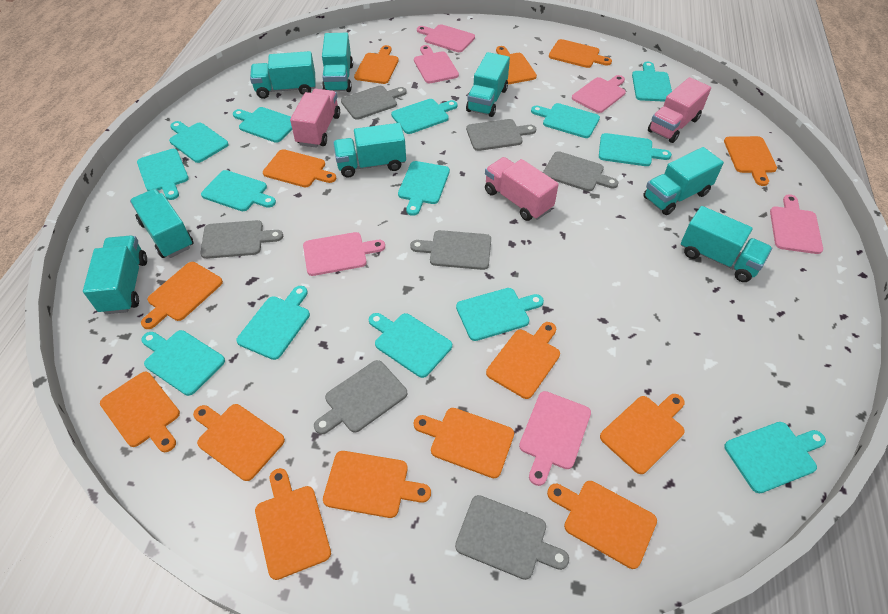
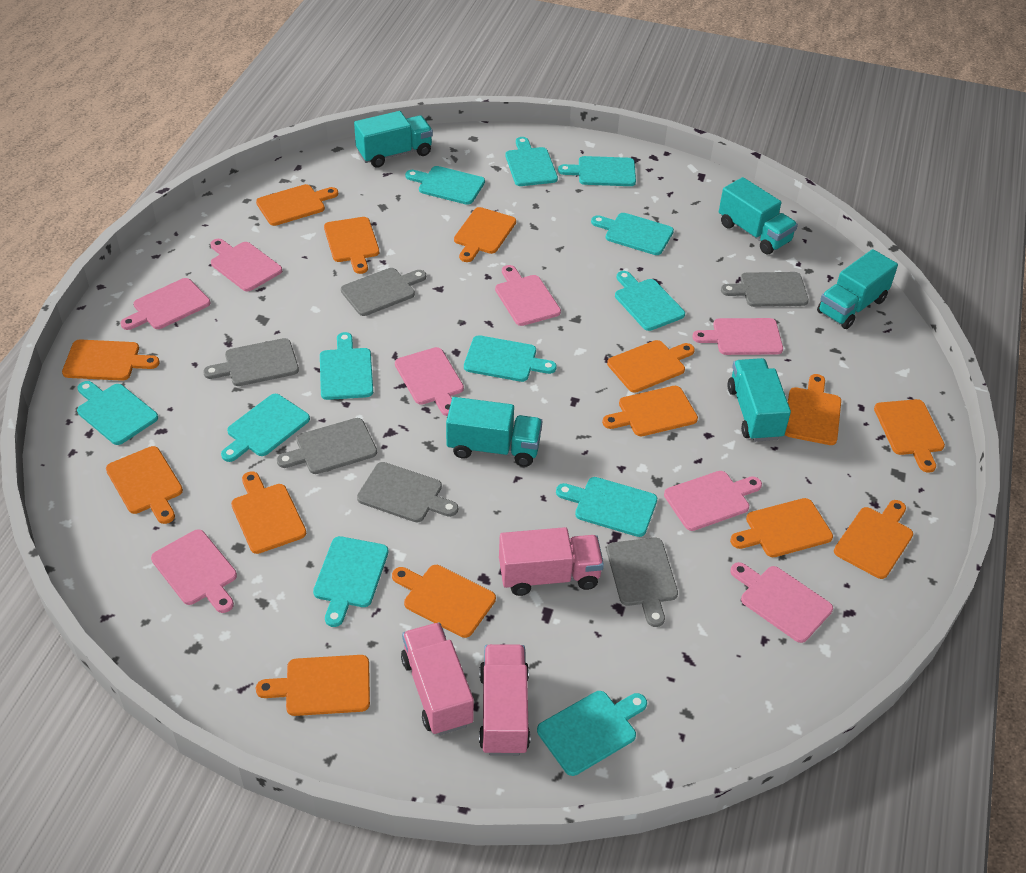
grey cutting board: 7 -> 6
pink cutting board: 6 -> 8
turquoise cutting board: 14 -> 12
turquoise truck: 8 -> 5

